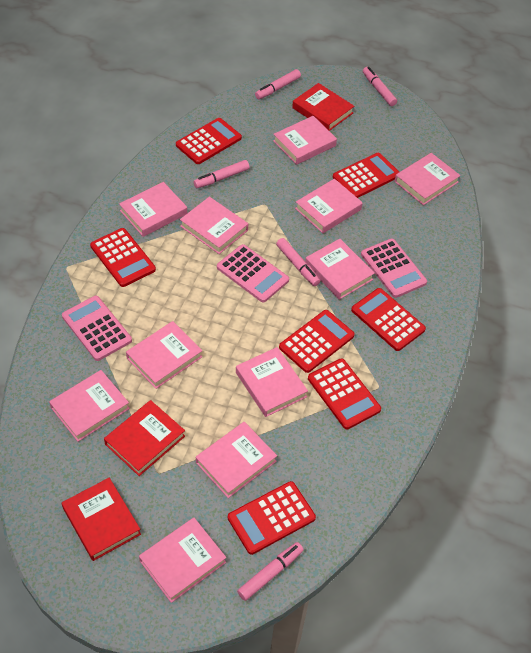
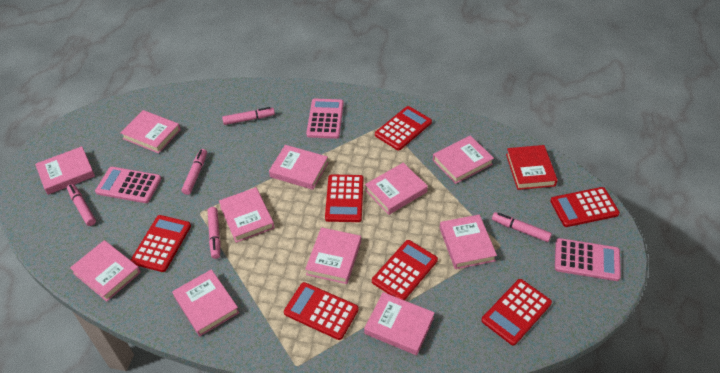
red book: 3 -> 1

